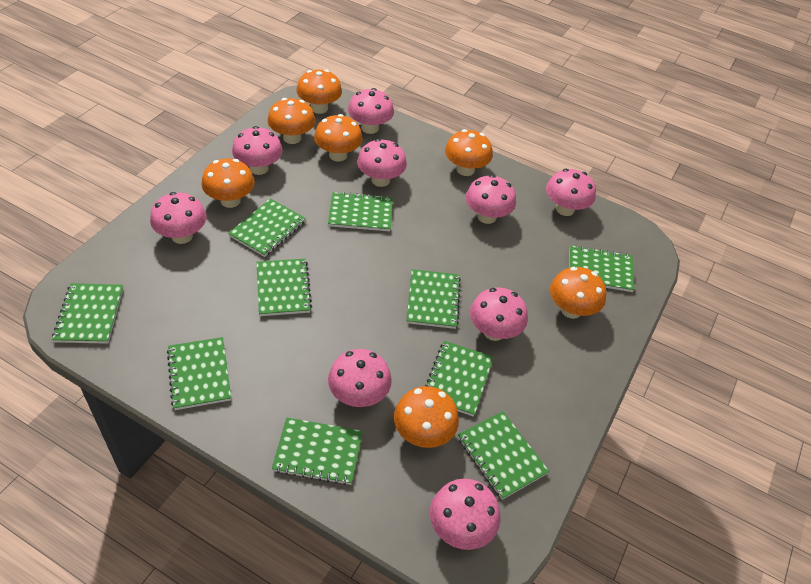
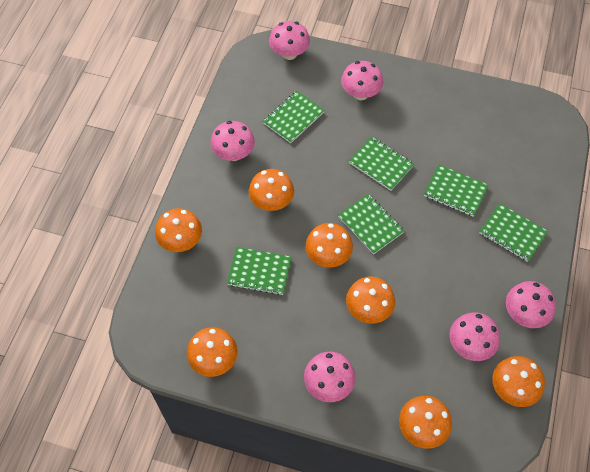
green notebook: 10 -> 6
pink mushroom: 9 -> 6

